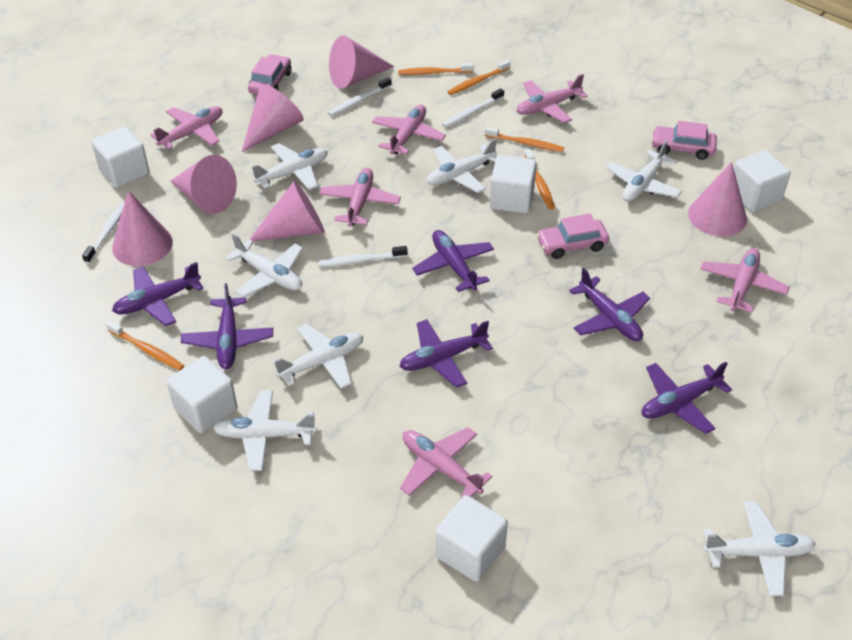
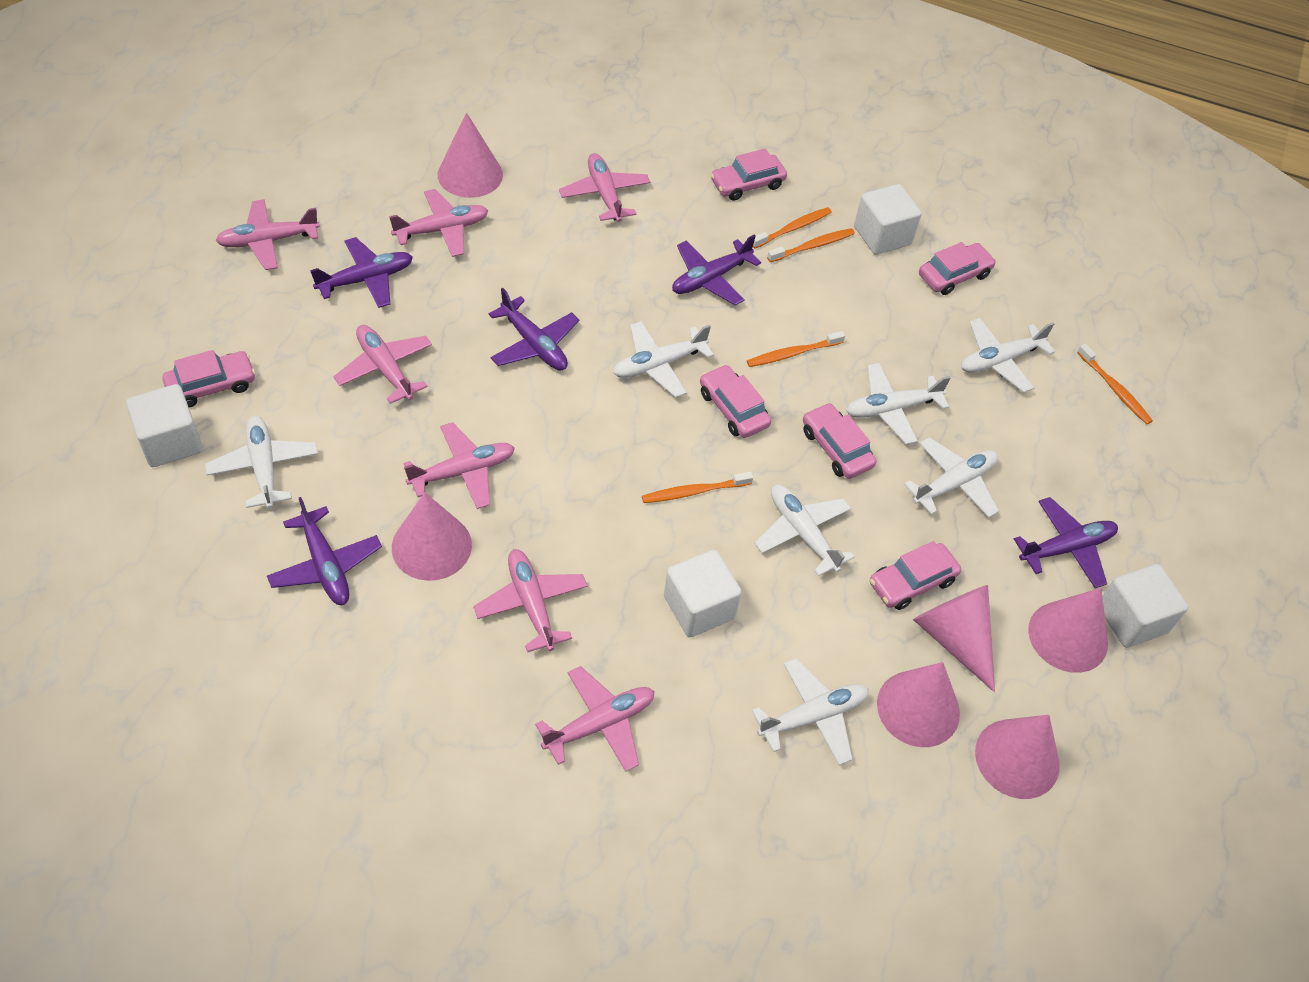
pink car: 3 -> 6
pink plane: 6 -> 7
purple plane: 6 -> 5
white cube: 5 -> 4
white toothbrush: 4 -> 0

